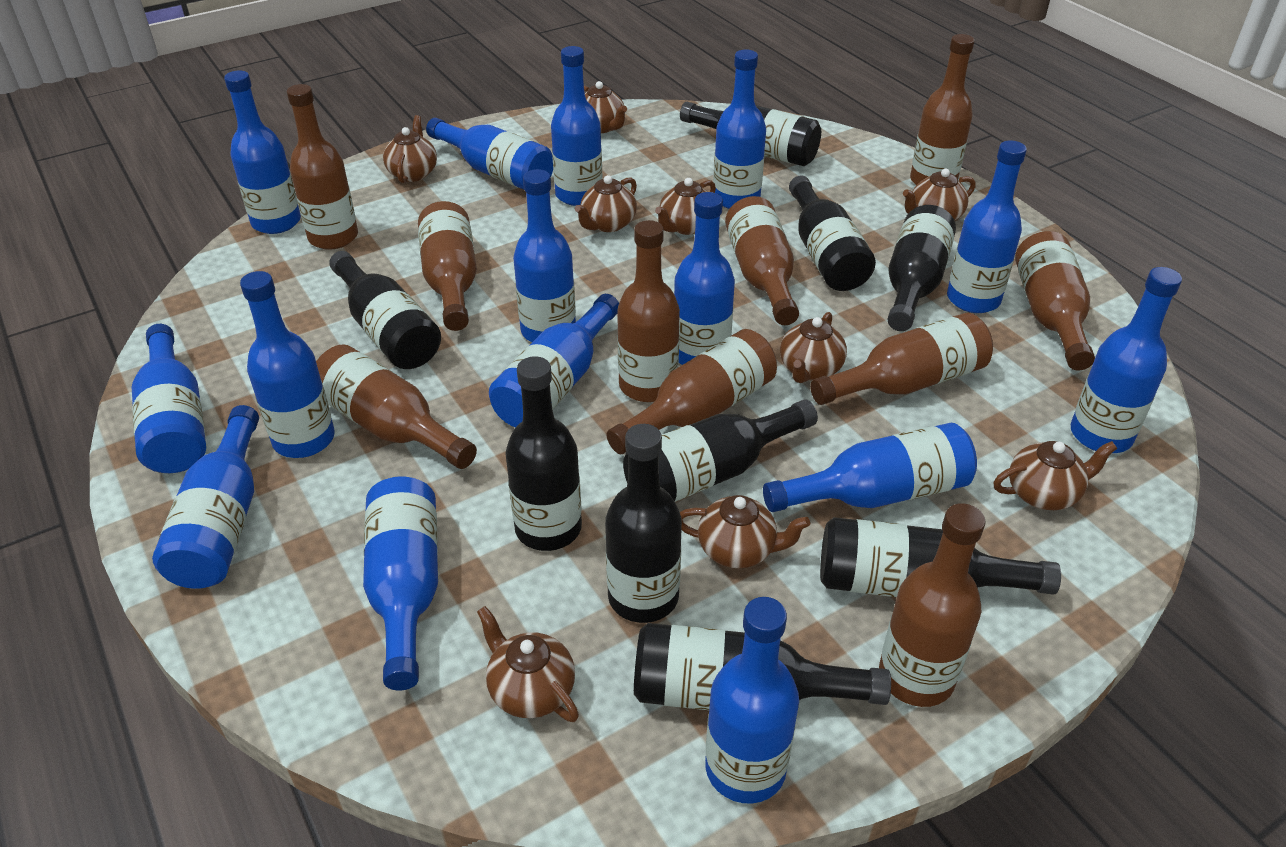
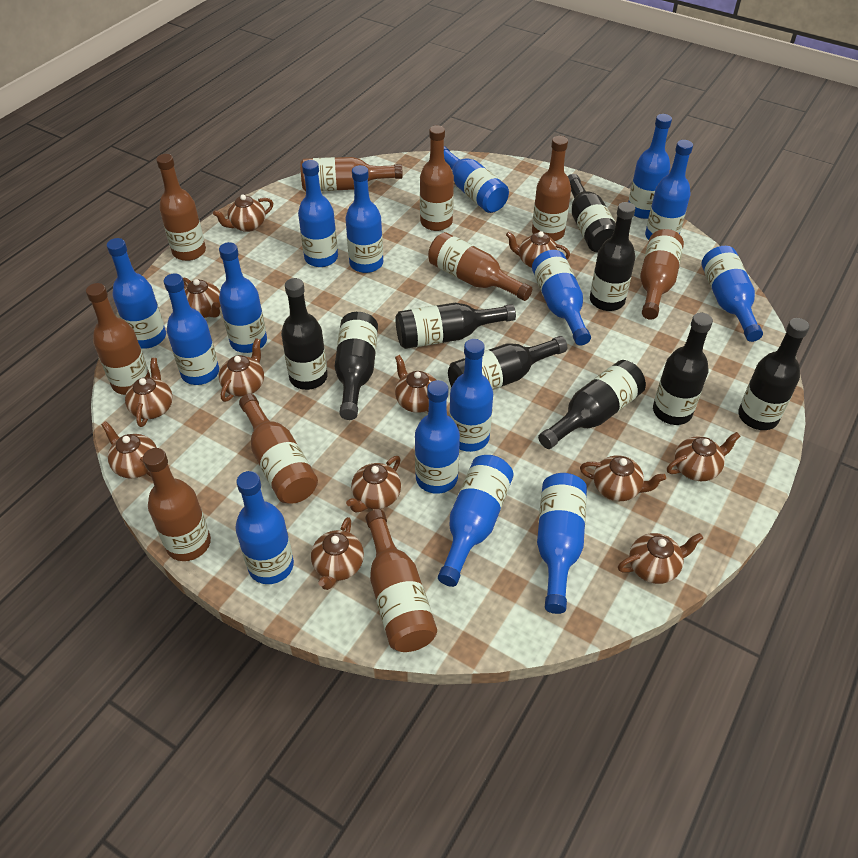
brown teapot: 9 -> 12

